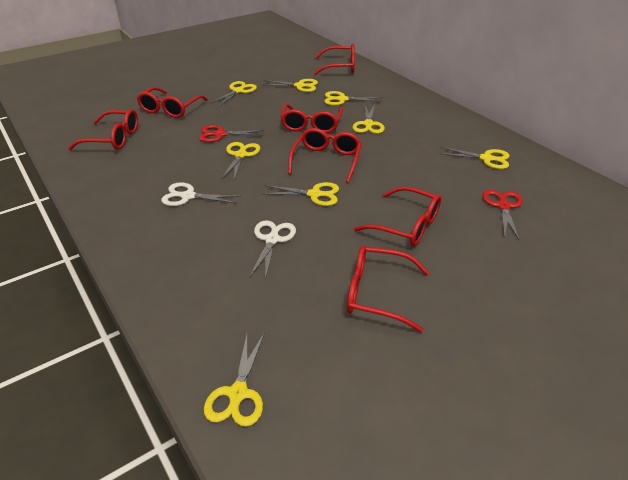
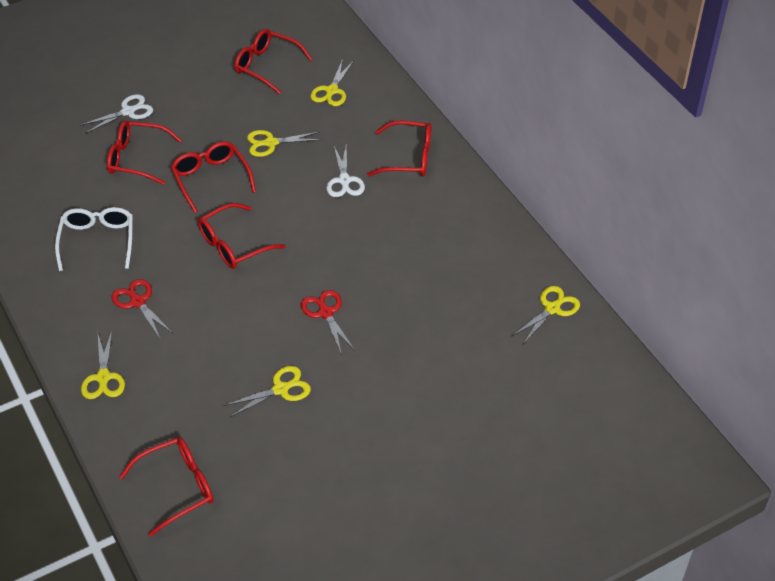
red glasses: 7 -> 6
white glasses: 0 -> 1
yellow scissors: 8 -> 5

